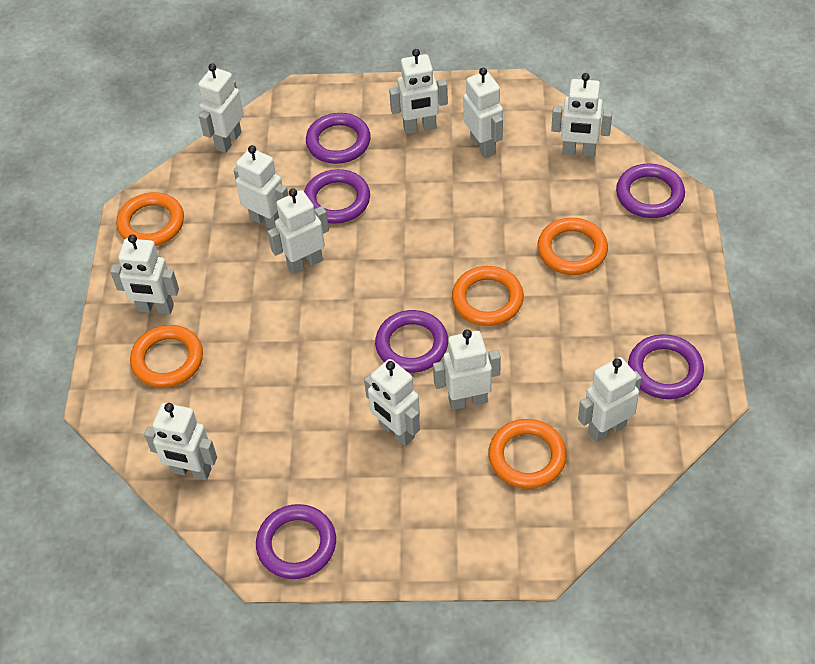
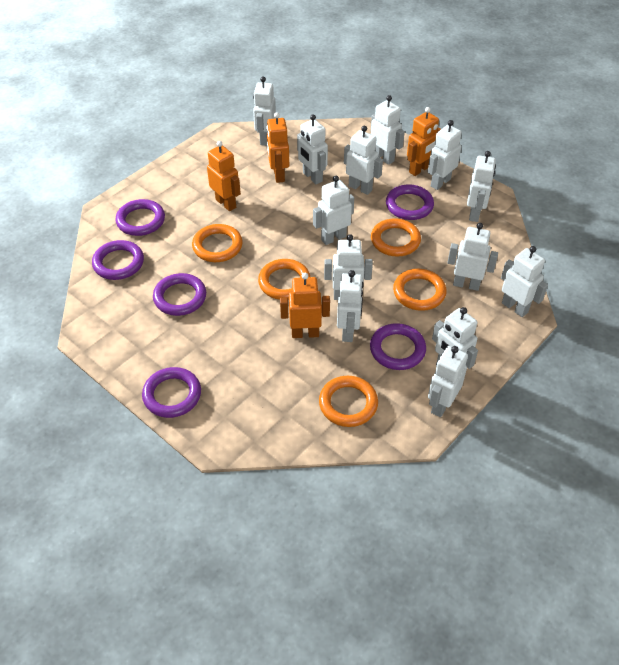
orange robot: 0 -> 4
white robot: 11 -> 13

